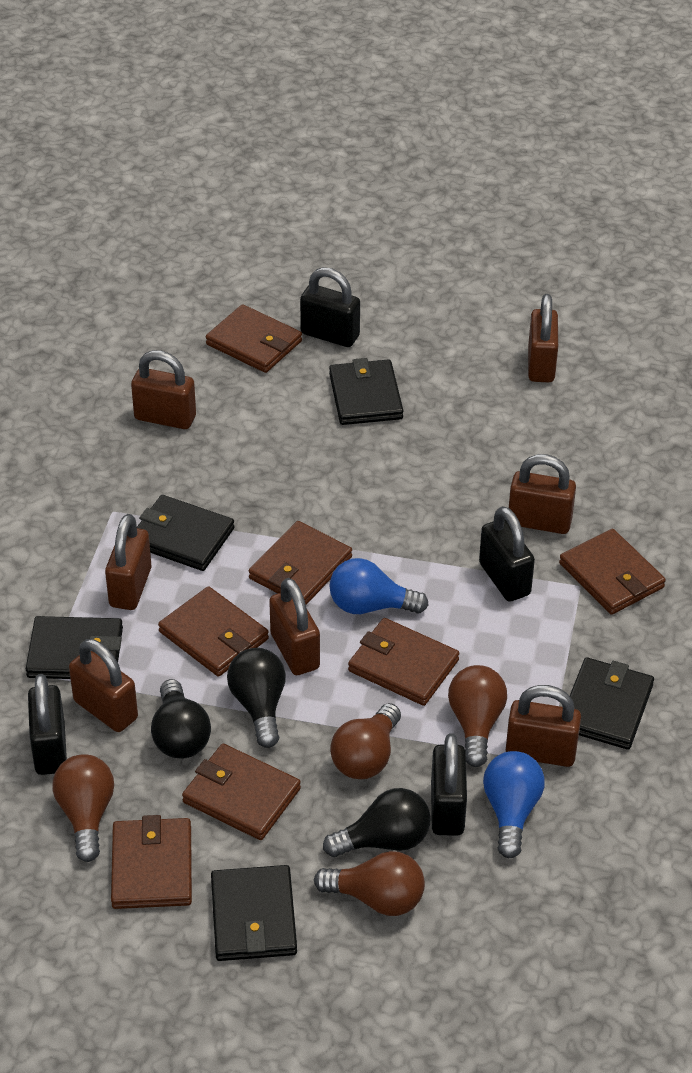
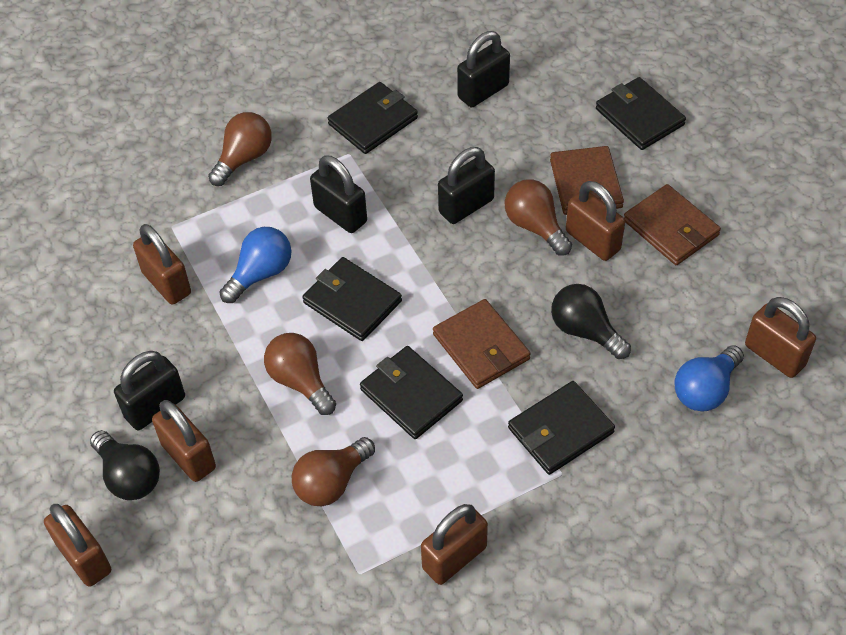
black light bulb: 3 -> 2
brown padlock: 7 -> 6
brown wallet: 7 -> 3

